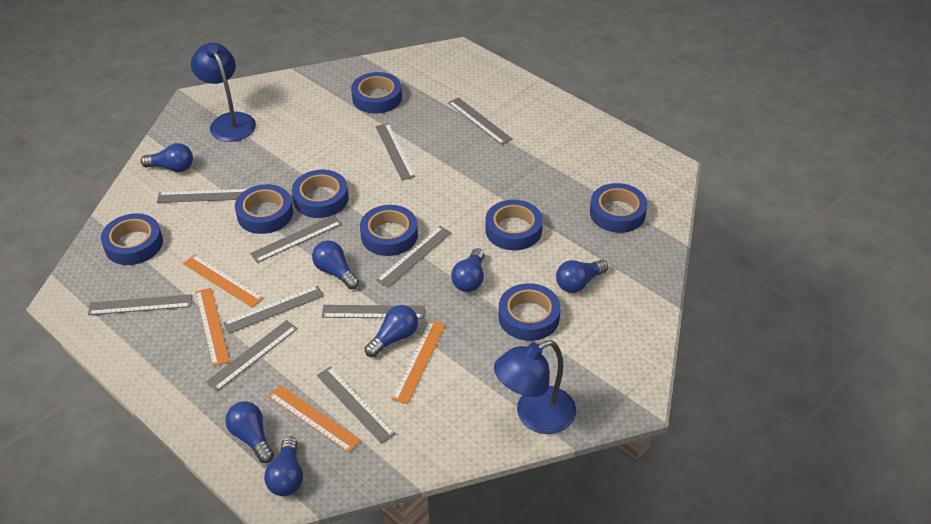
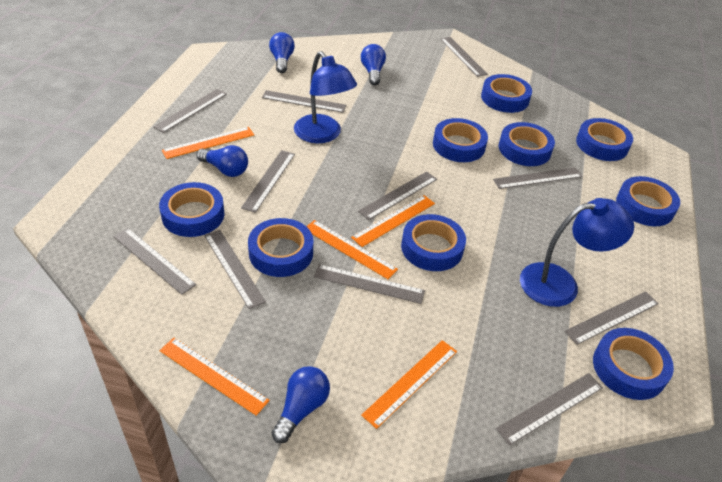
blue light bulb: 7 -> 4
blue tape: 8 -> 9
grey ruler: 10 -> 11
orange ruler: 4 -> 5

